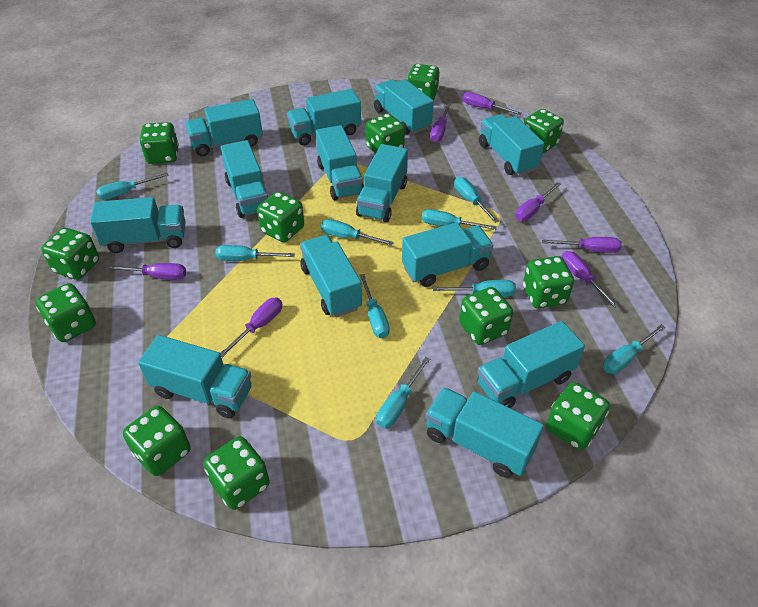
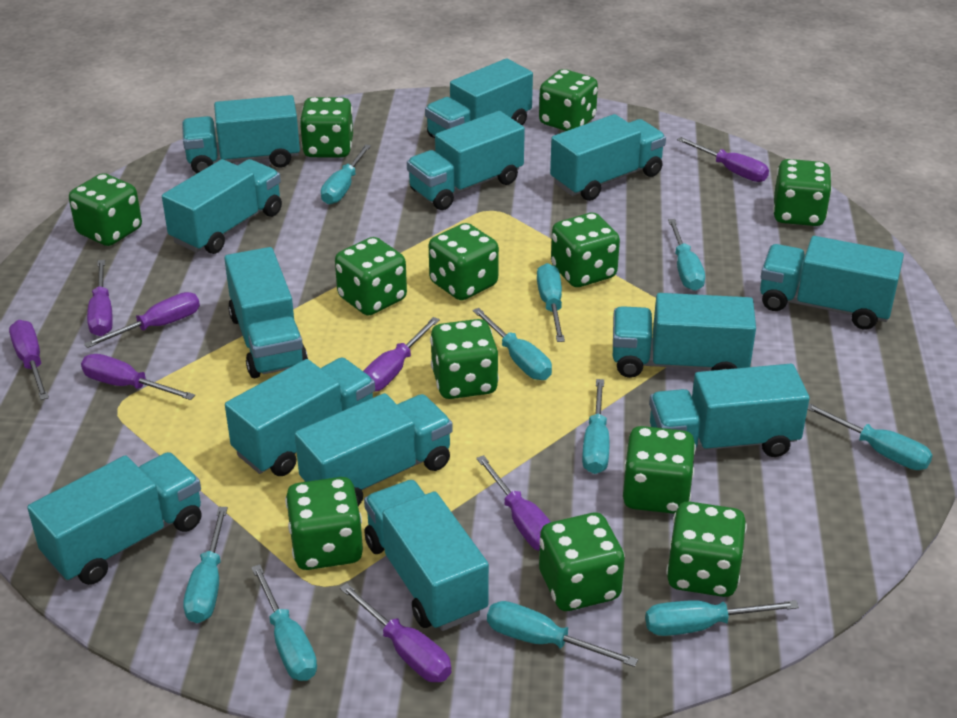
purple screwdriver: 7 -> 8
turquoise screwdriver: 9 -> 10

